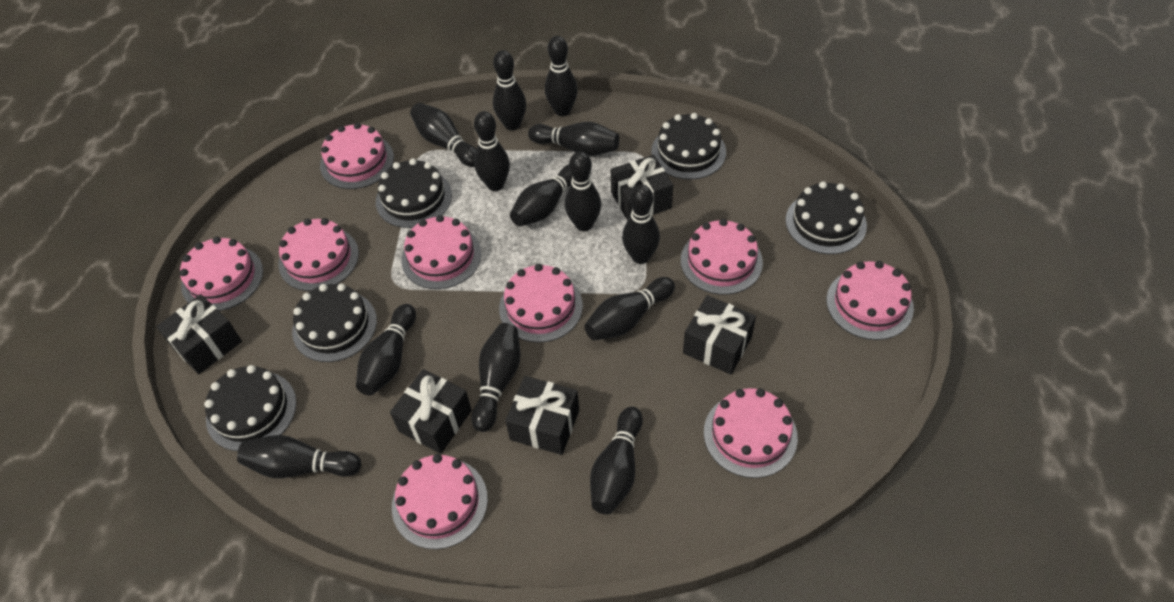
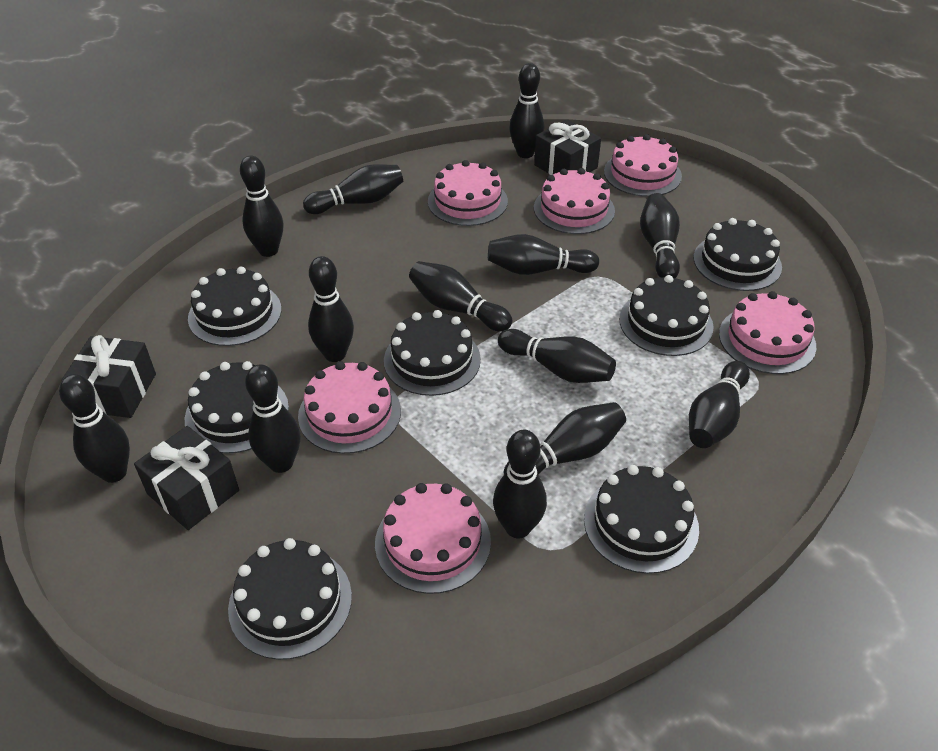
black cake: 5 -> 7
black gift: 5 -> 3
pink cake: 9 -> 6

